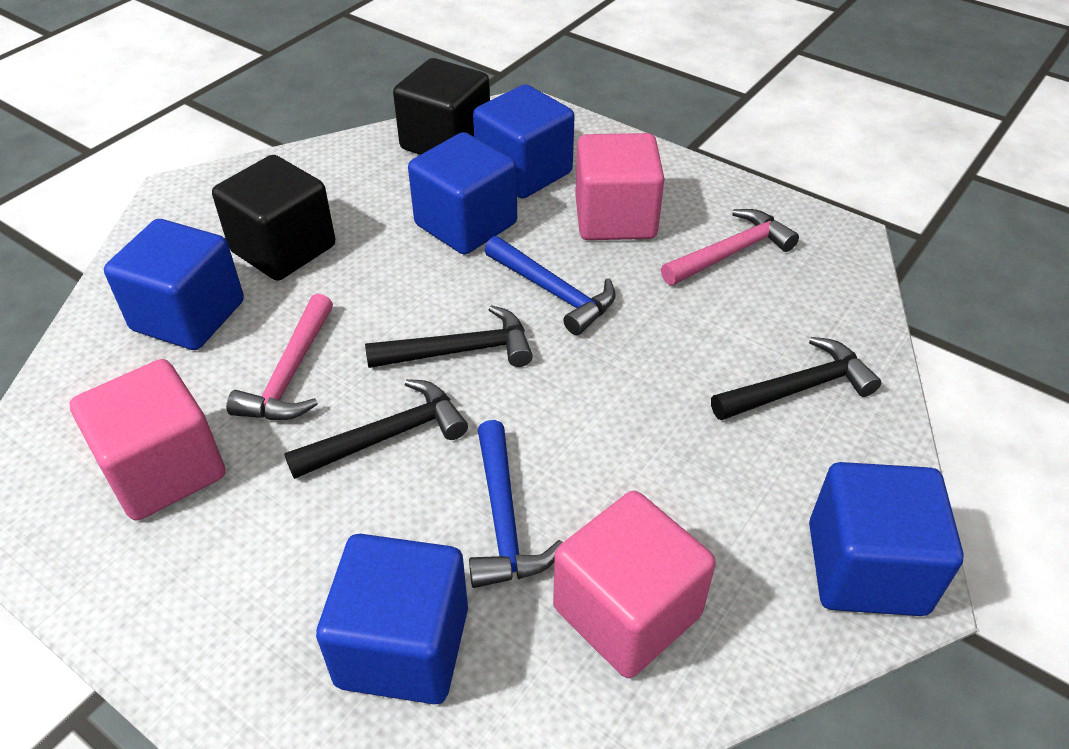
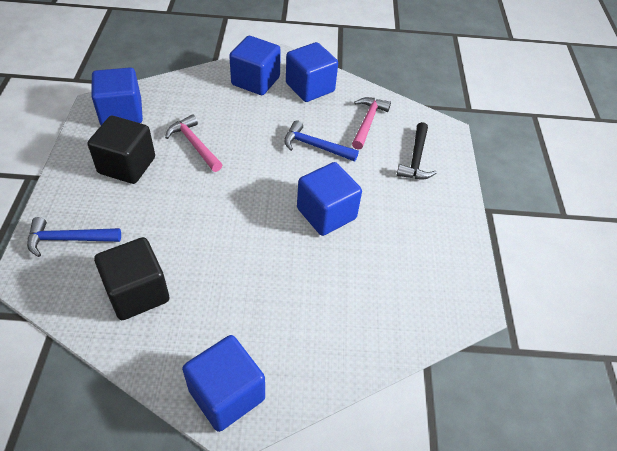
black hammer: 3 -> 1
pink cube: 3 -> 0

